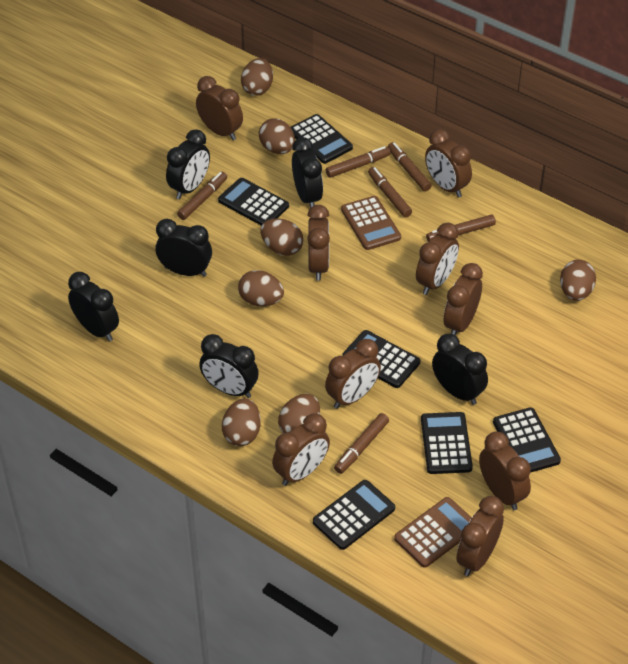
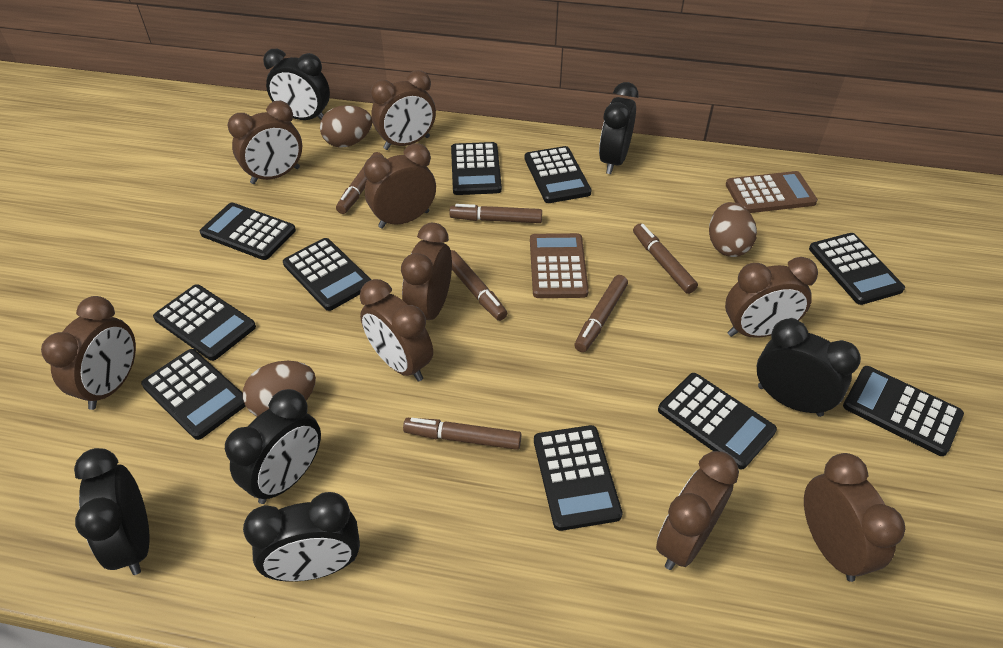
black calculator: 6 -> 10
brown egg: 7 -> 3

